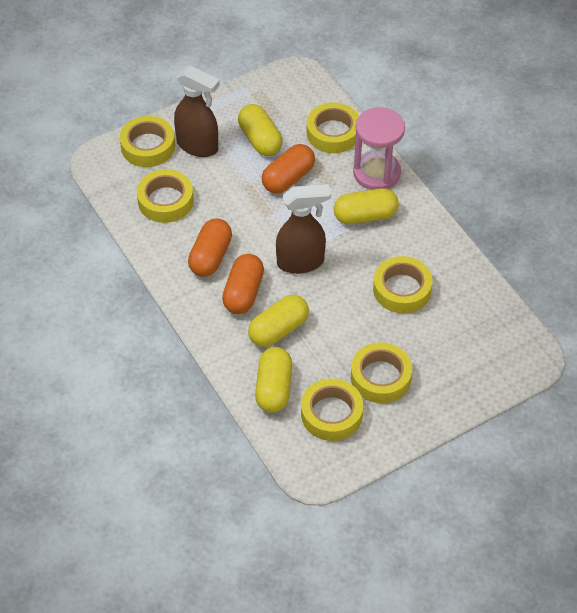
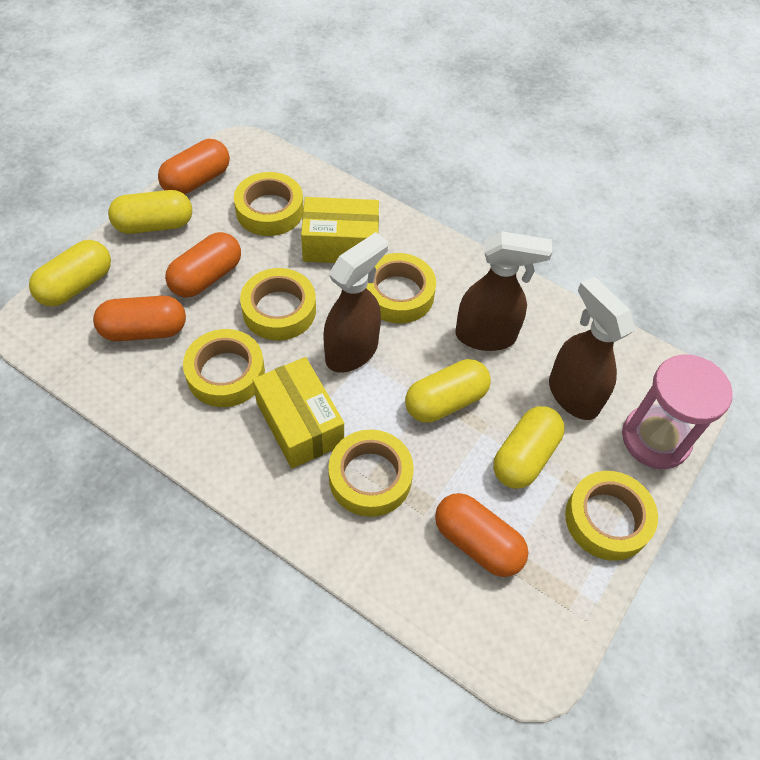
brown spray bottle: 2 -> 3
orange capsule: 3 -> 4
yellow box: 0 -> 2

